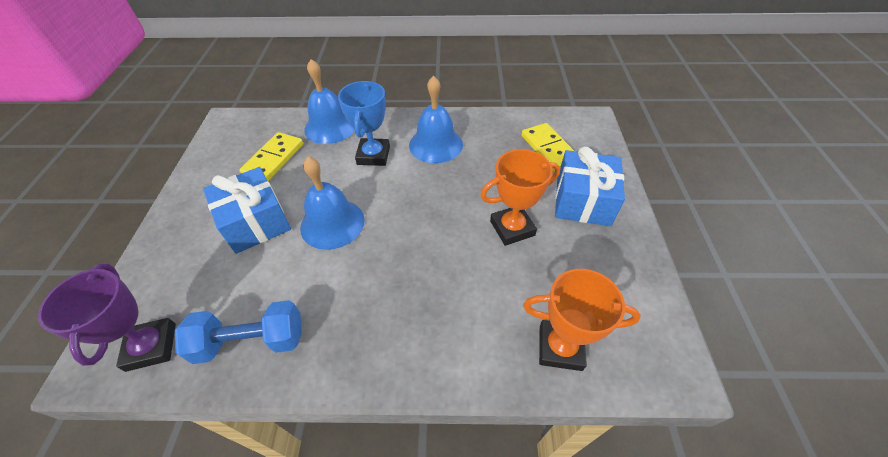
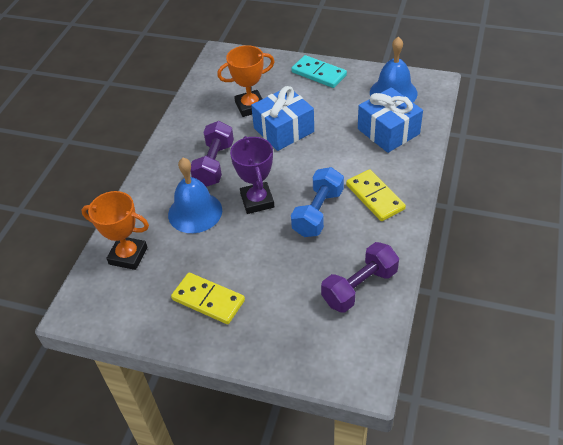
blue bell: 3 -> 2
blue trophy: 1 -> 0
purple dumbbell: 0 -> 2
turquoise domino: 0 -> 1

